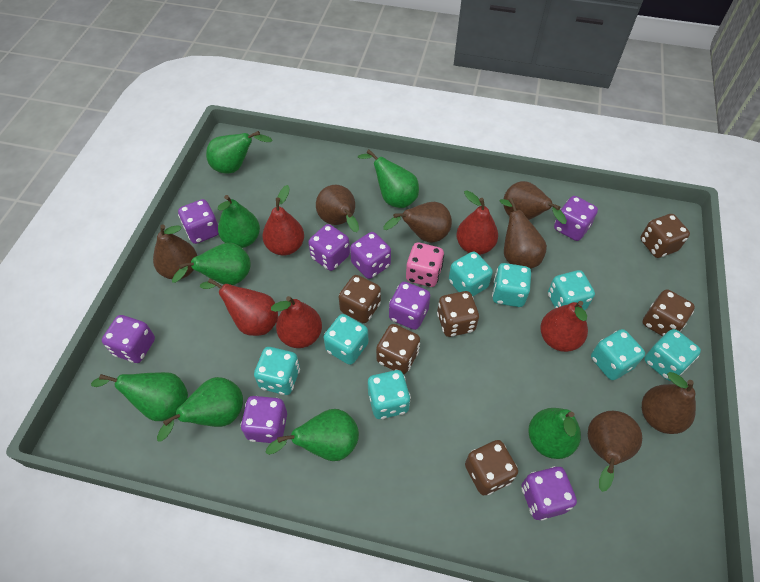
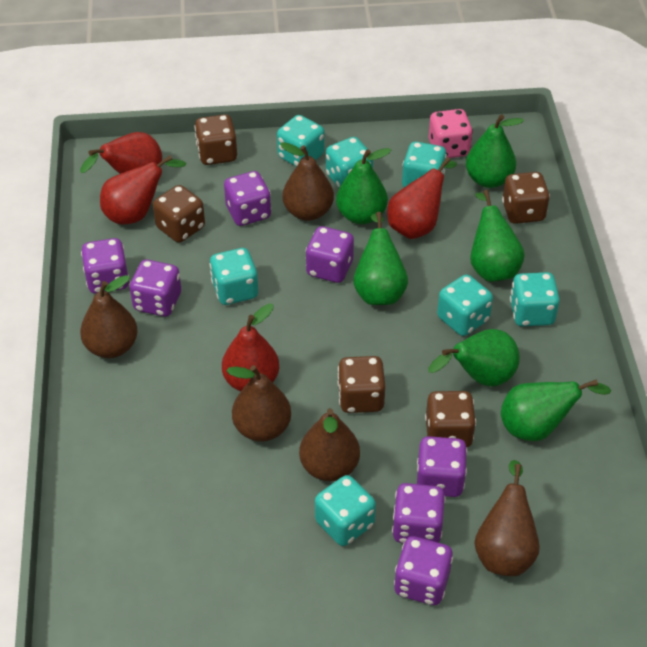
brown dice: 6 -> 5
brown pear: 7 -> 5
green pear: 8 -> 6
purple dice: 8 -> 7
red pear: 5 -> 4
turquoise dice: 8 -> 7

